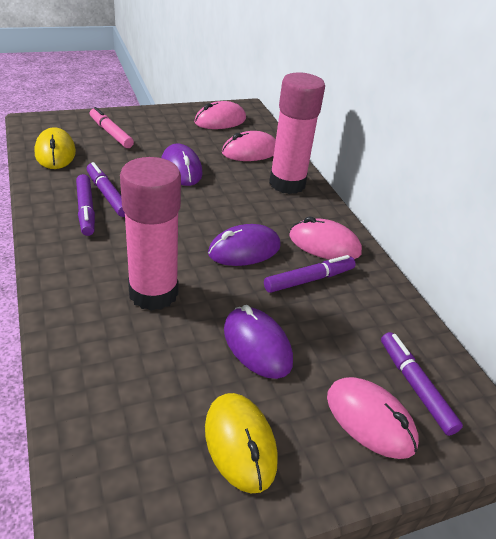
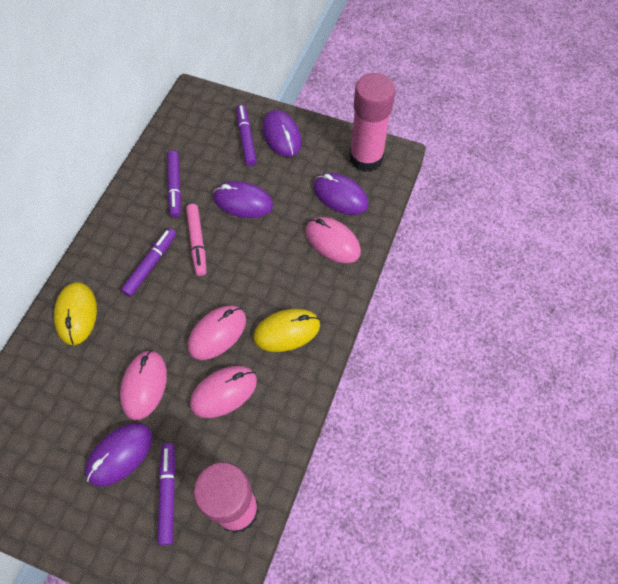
purple mouse: 3 -> 4

